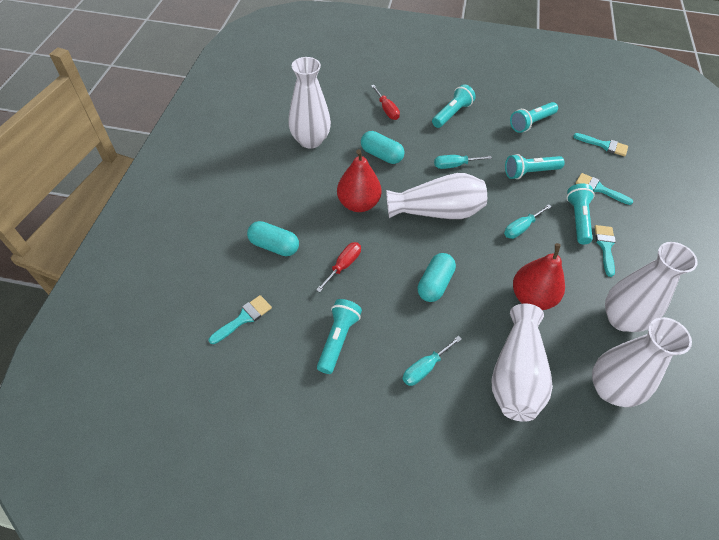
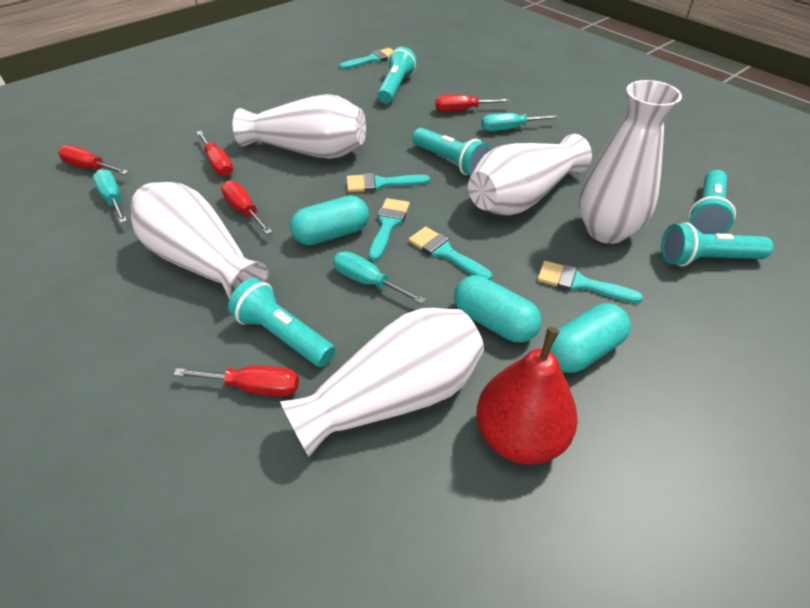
red pear: 2 -> 1
red screwdriver: 2 -> 5
turquoise brush: 4 -> 5

